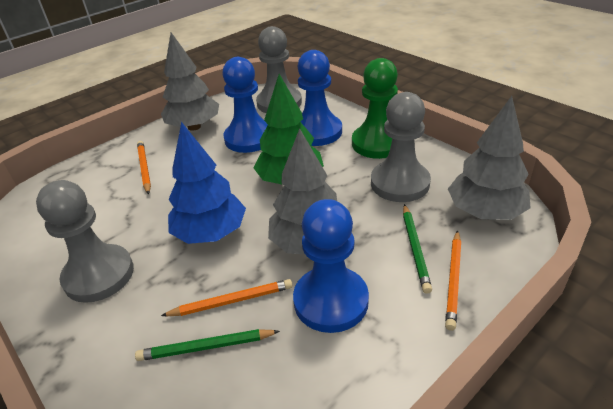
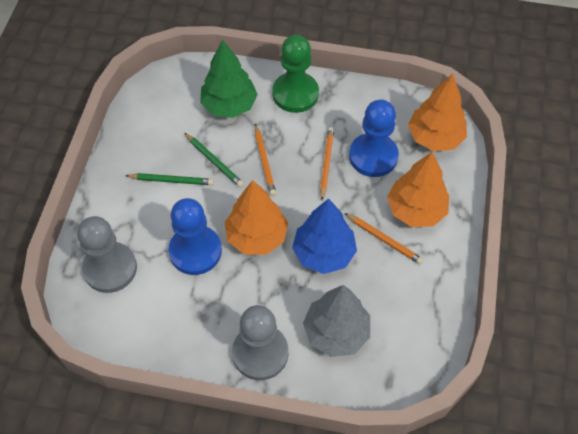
blue pawn: 3 -> 2
grey pawn: 3 -> 2
grey tree: 3 -> 1
orange tree: 0 -> 3

